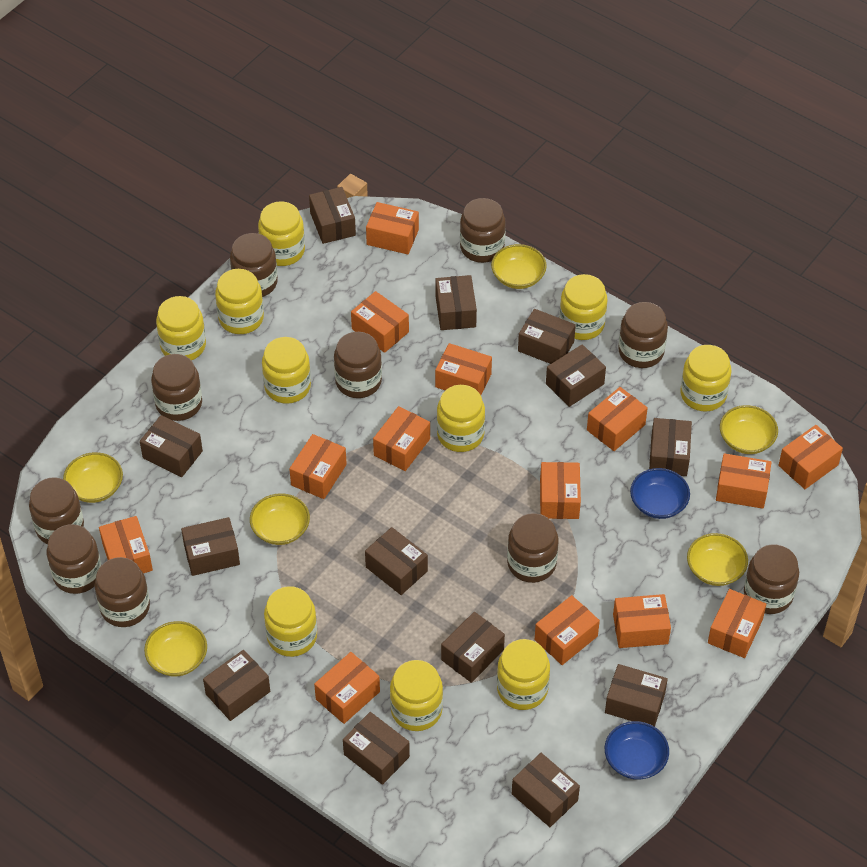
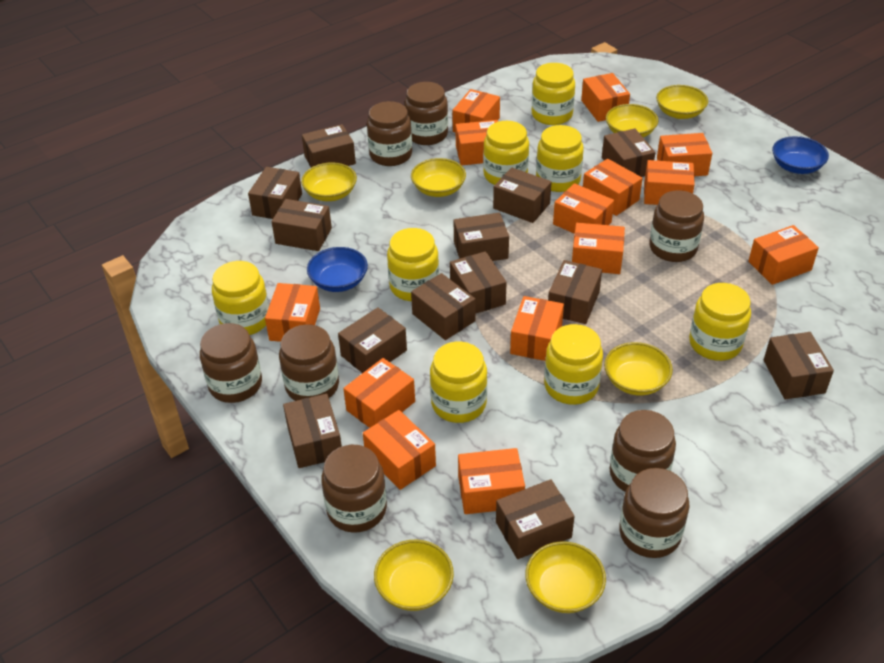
brown jar: 10 -> 8
yellow bowl: 6 -> 7
yellow jar: 10 -> 8

